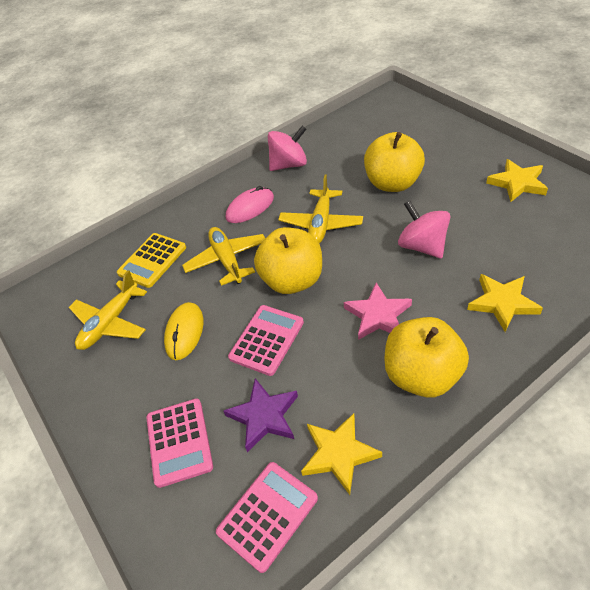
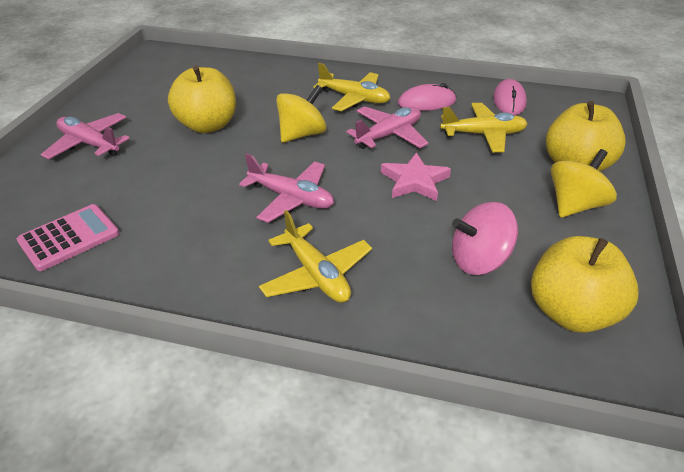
pink calculator: 3 -> 1
pink mouse: 1 -> 2
pink plane: 0 -> 3
pink spinning top: 2 -> 1
purple star: 1 -> 0
yellow calculator: 1 -> 0
yellow mouse: 1 -> 0
yellow spinning top: 0 -> 2
yellow star: 3 -> 0

